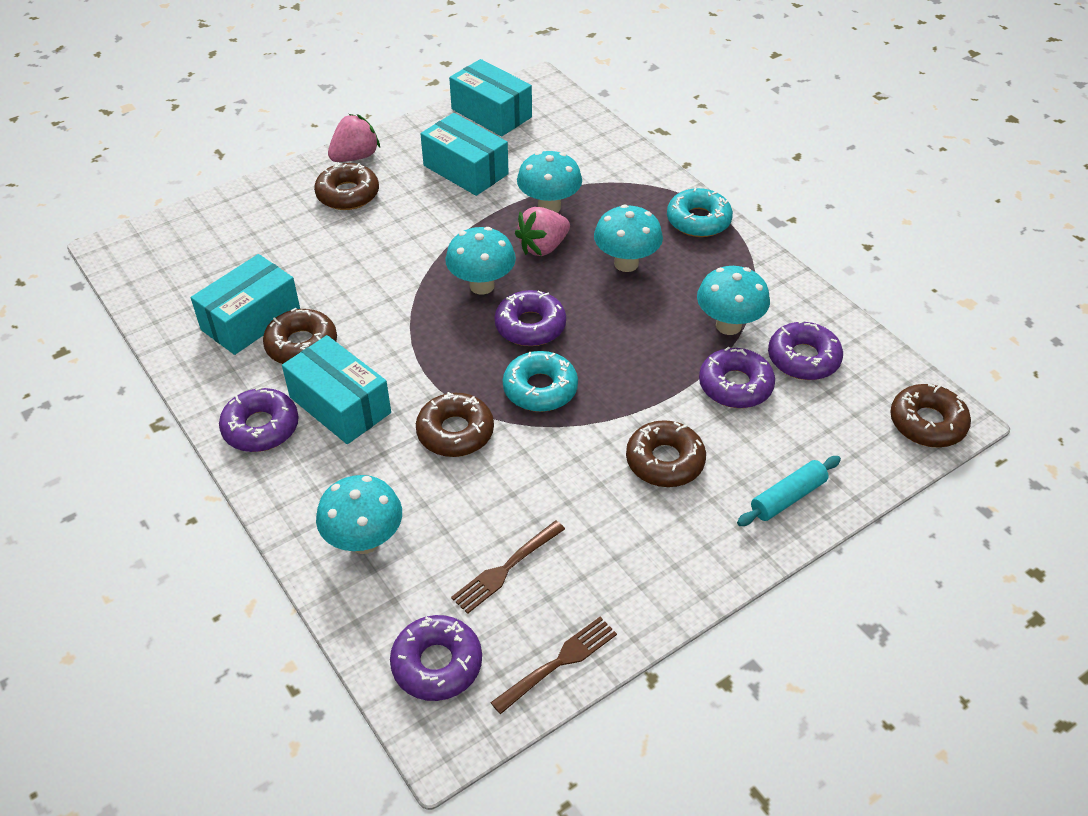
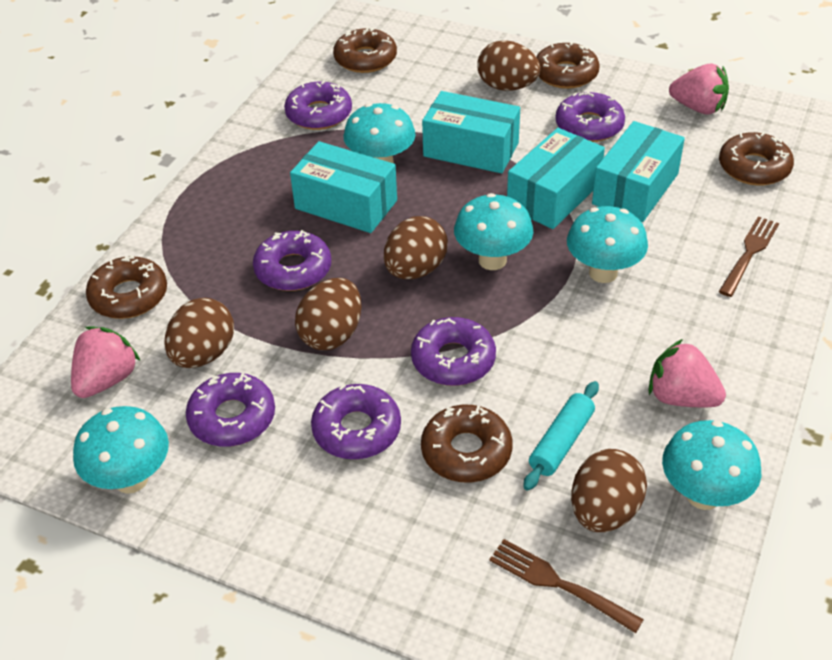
brown egg: 0 -> 5
pink strawberry: 2 -> 3
purple donut: 5 -> 6
turquoise donut: 2 -> 0

